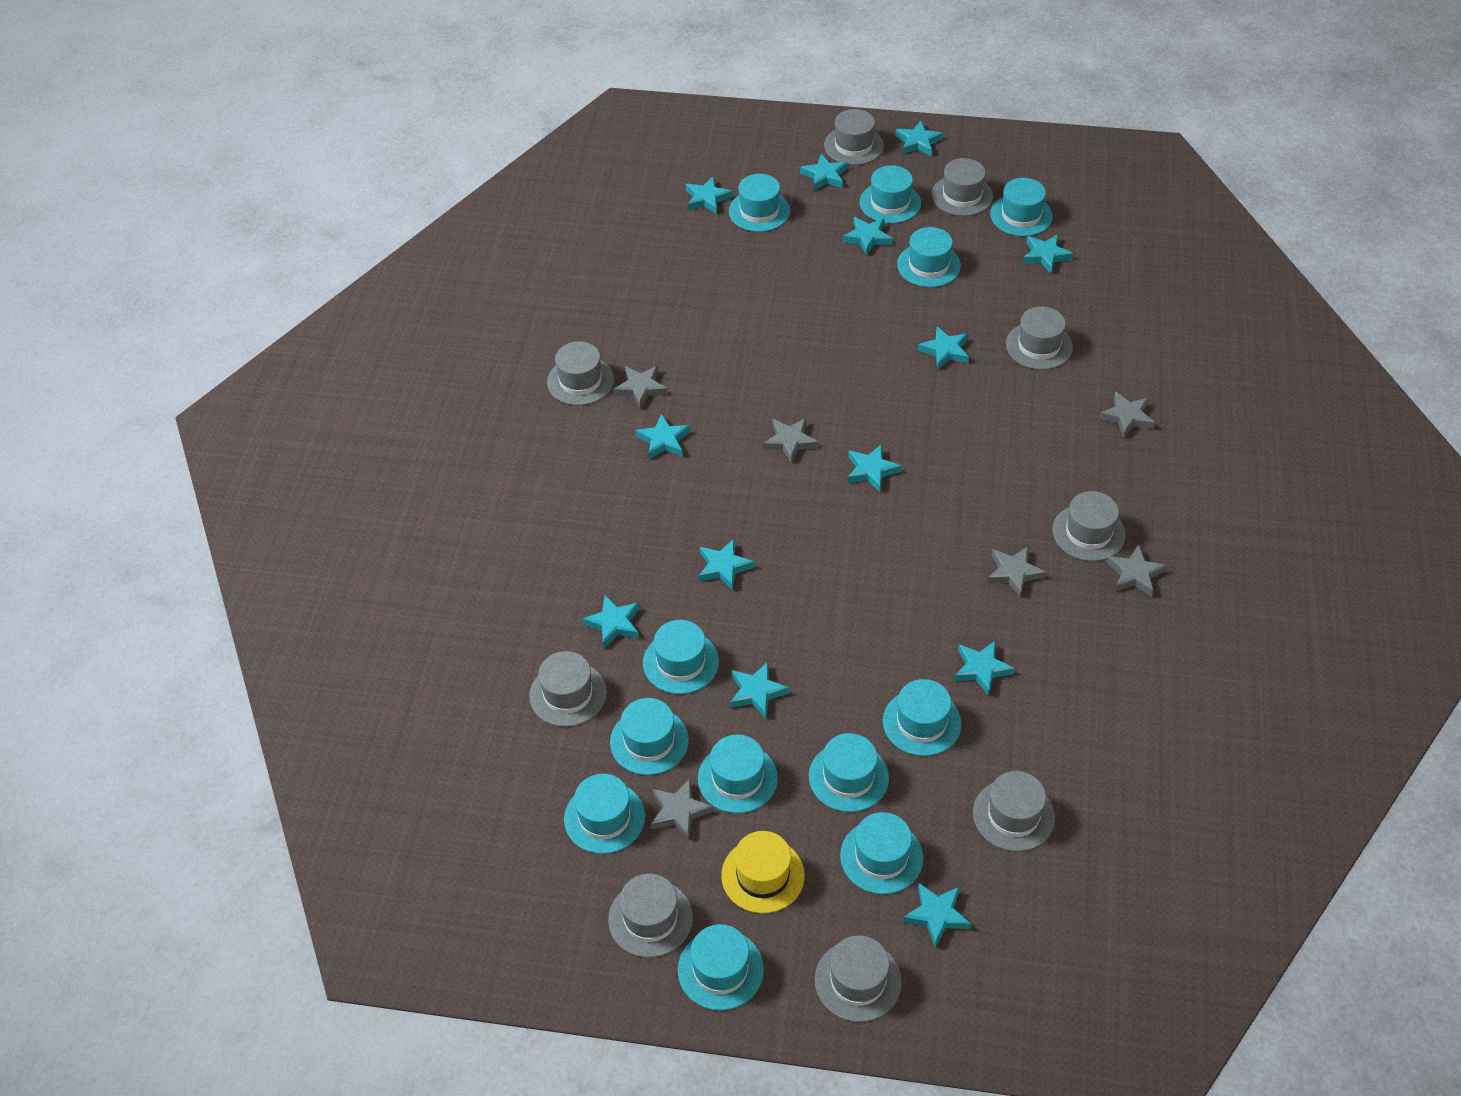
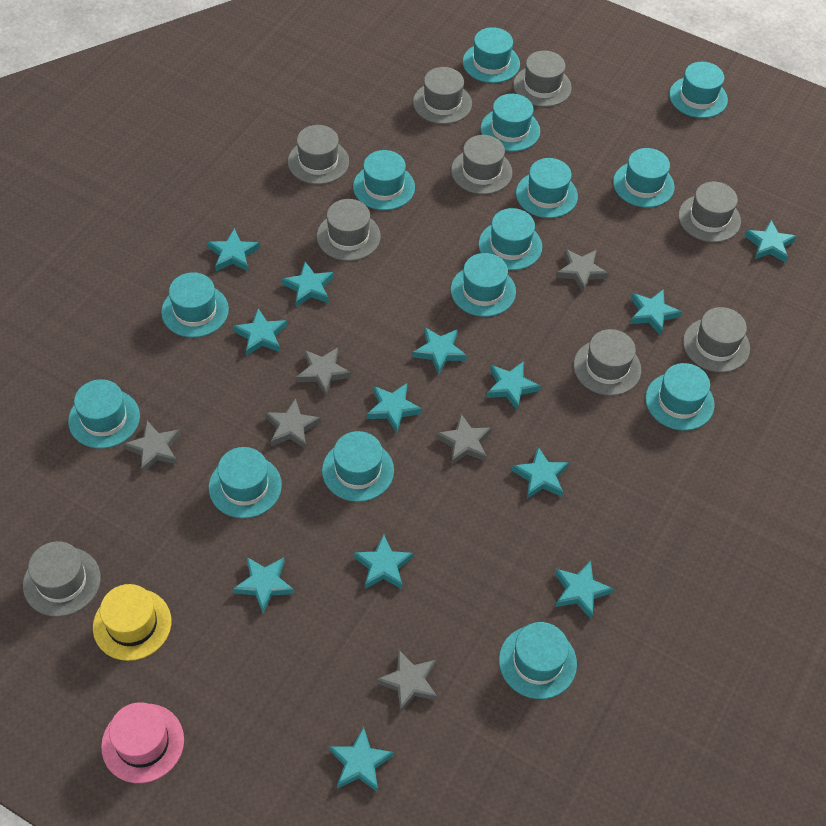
pink hat: 0 -> 1
turquoise hat: 12 -> 14

